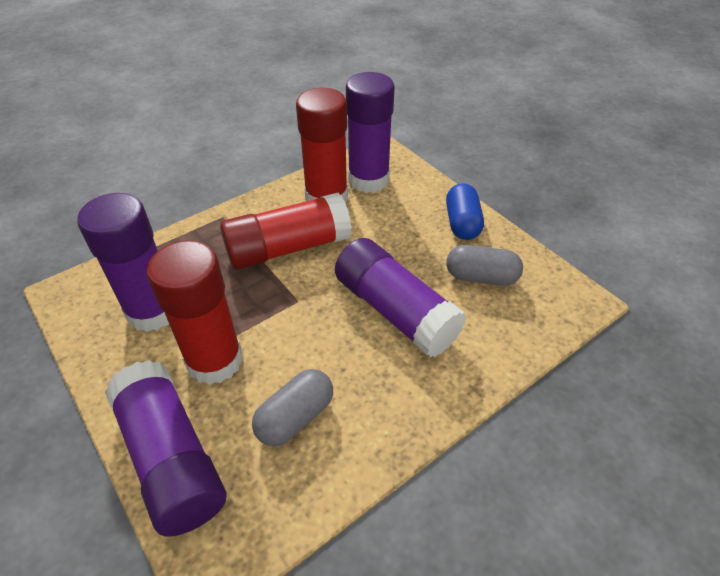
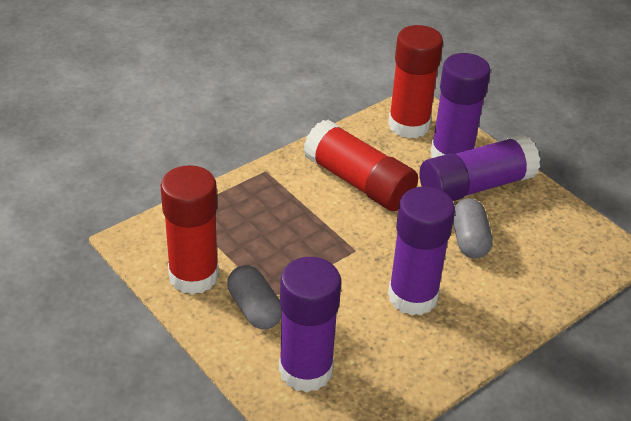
blue capsule: 1 -> 0

